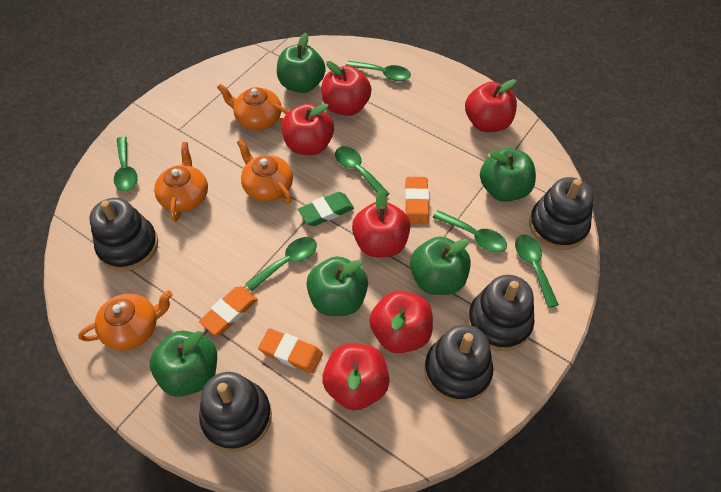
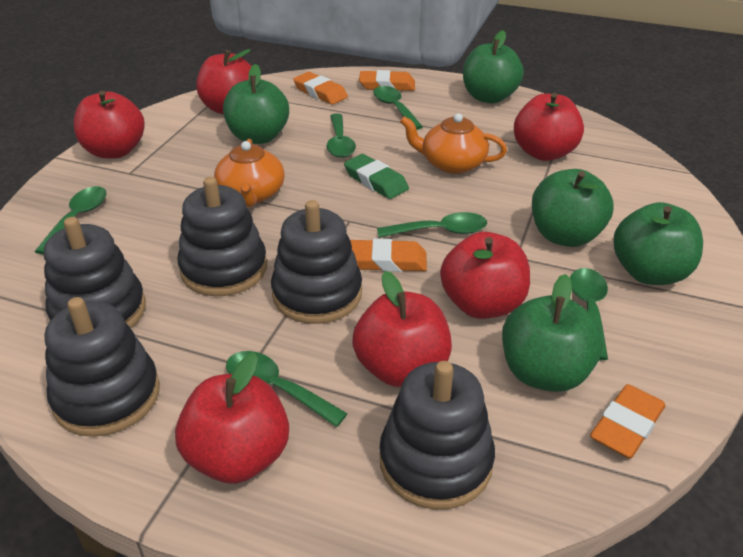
orange eraser: 3 -> 4
orange teapot: 4 -> 2

